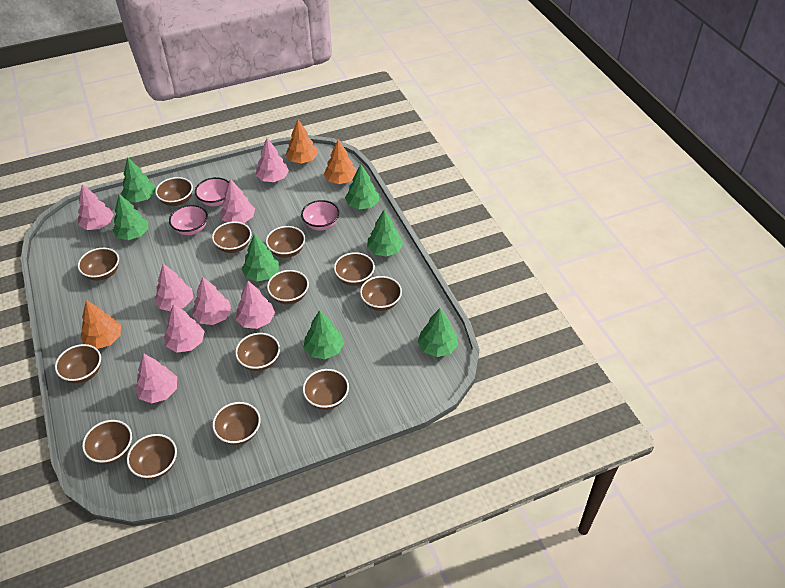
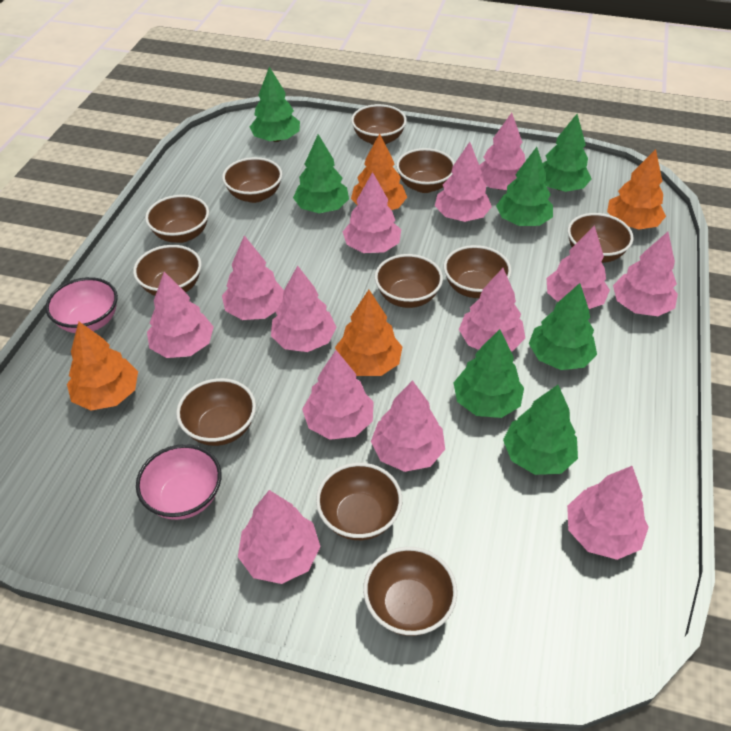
brown bowl: 13 -> 11
orange tree: 3 -> 4
pink bowl: 3 -> 2
pink tree: 8 -> 13

